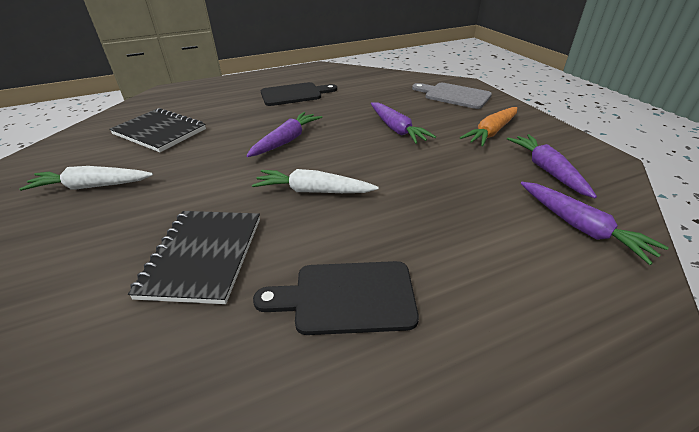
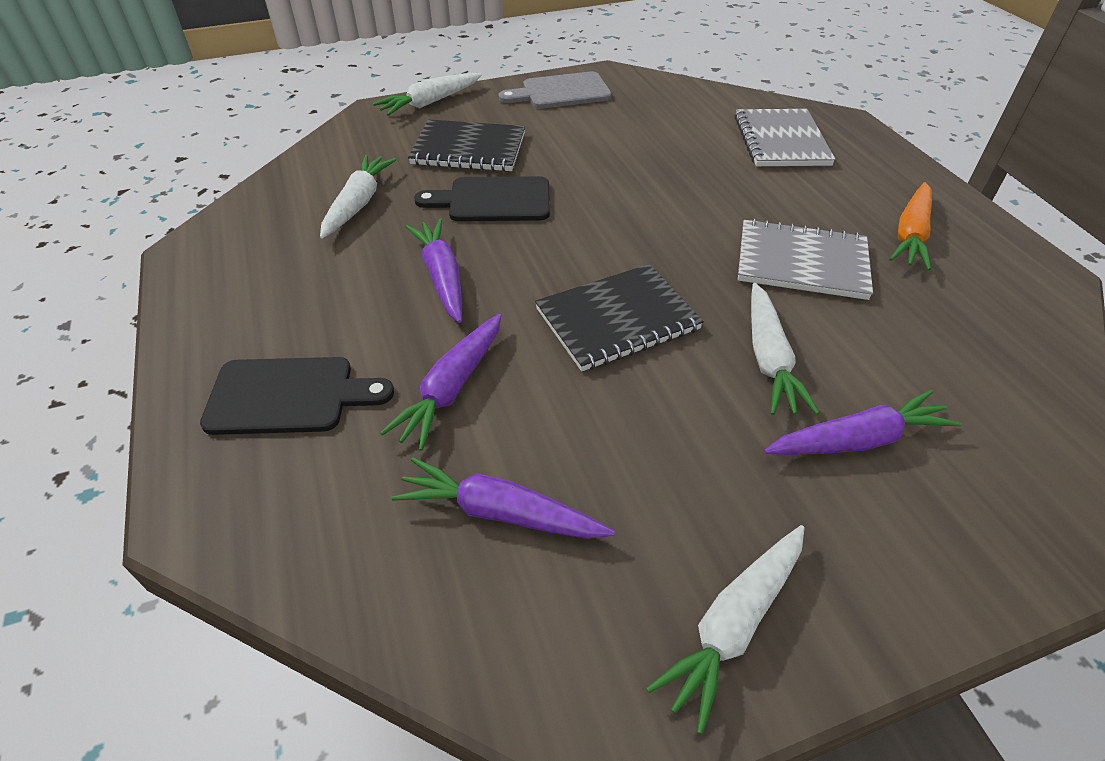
grey notebook: 0 -> 2
white carrot: 2 -> 4

